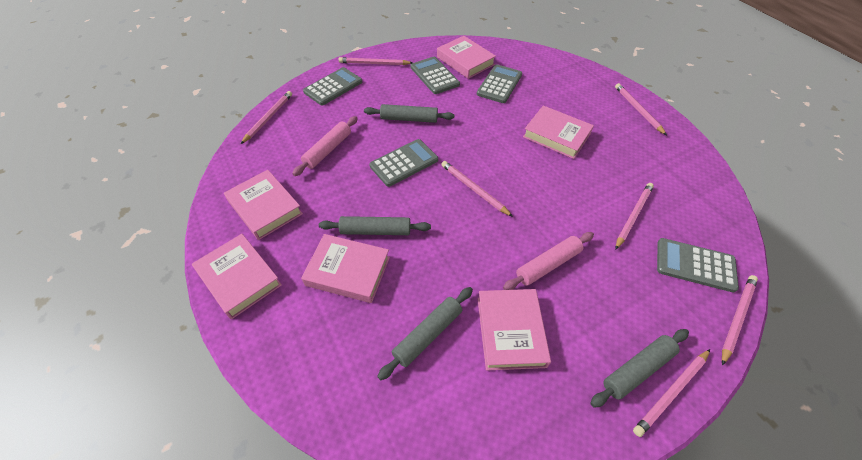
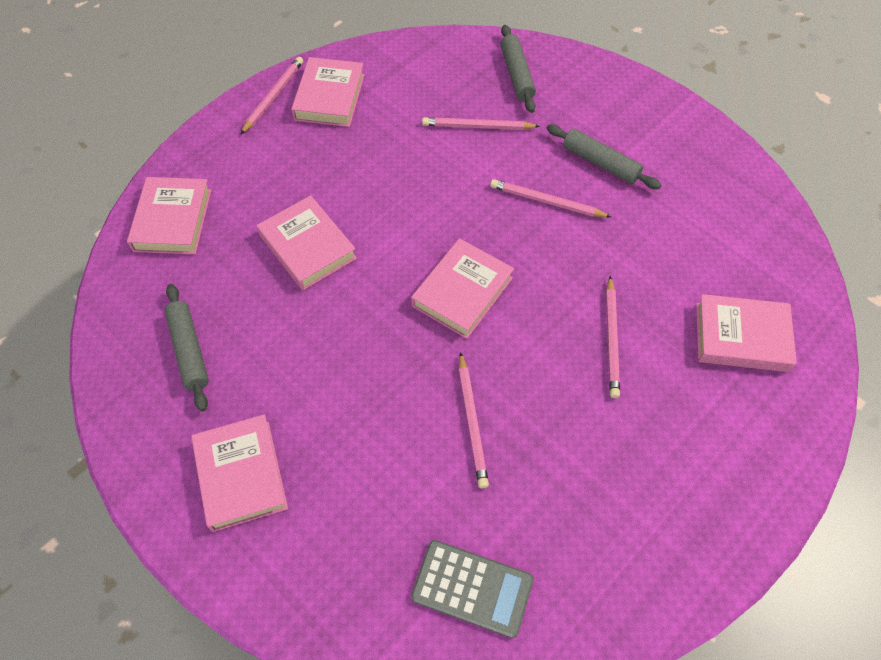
grey calculator: 5 -> 1
grey rolling pin: 4 -> 3
pink pencil: 7 -> 5
pink rolling pin: 2 -> 0

